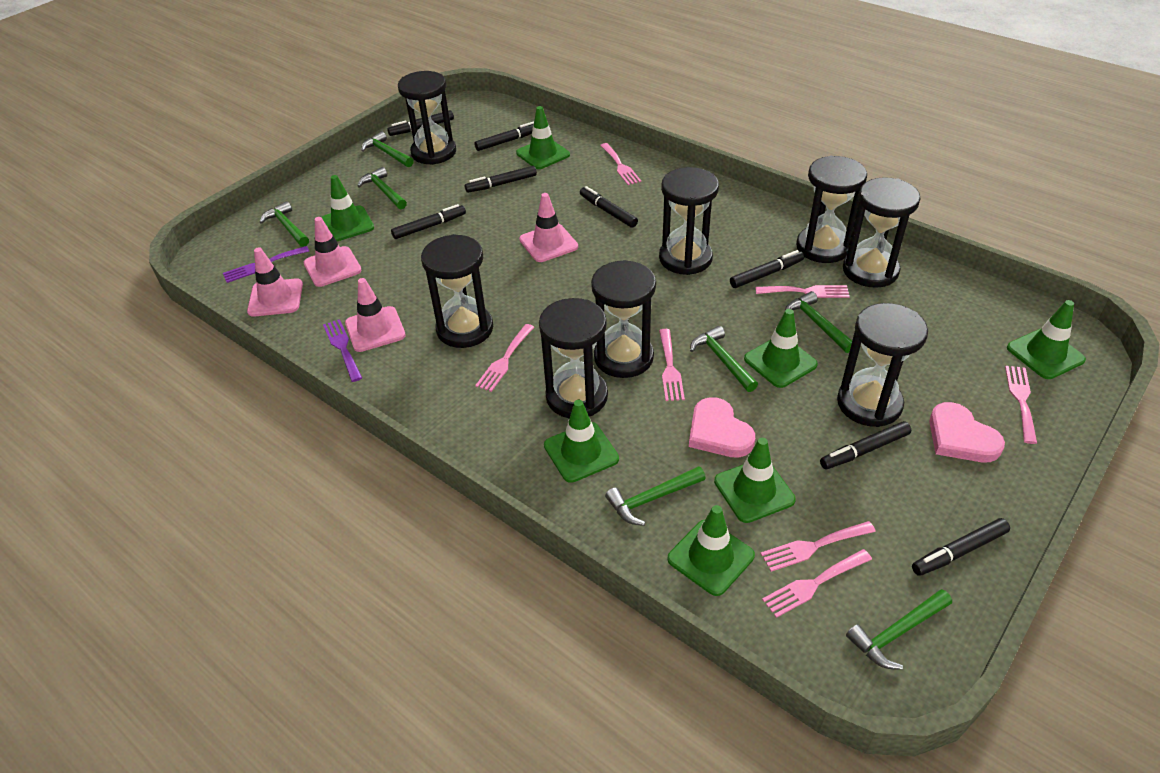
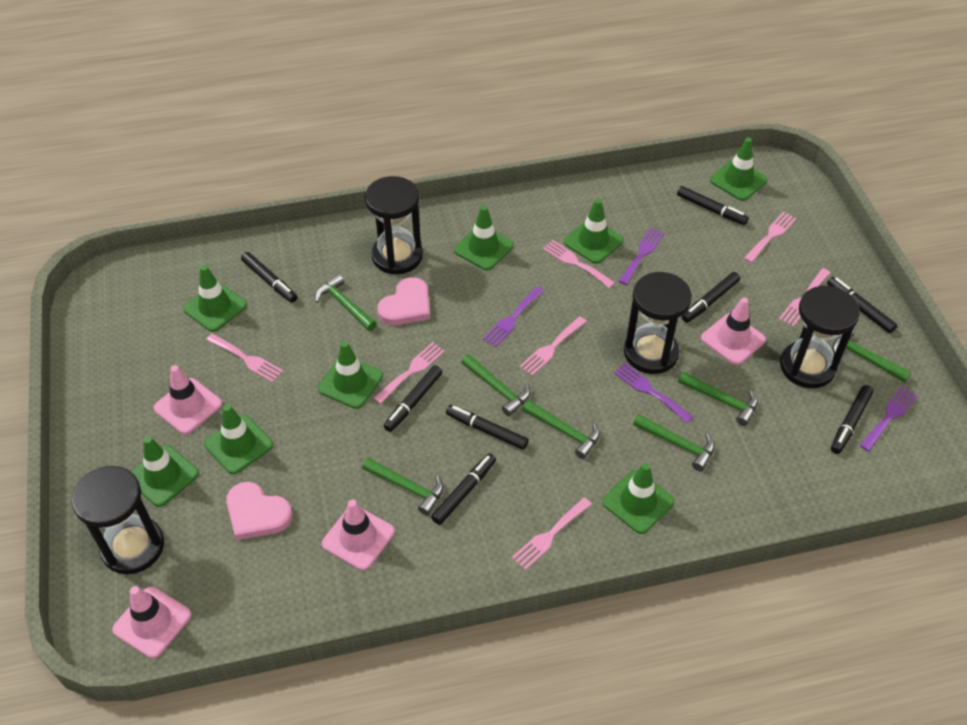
black hourglass: 8 -> 4
green traffic cone: 7 -> 8
purple fork: 2 -> 4

